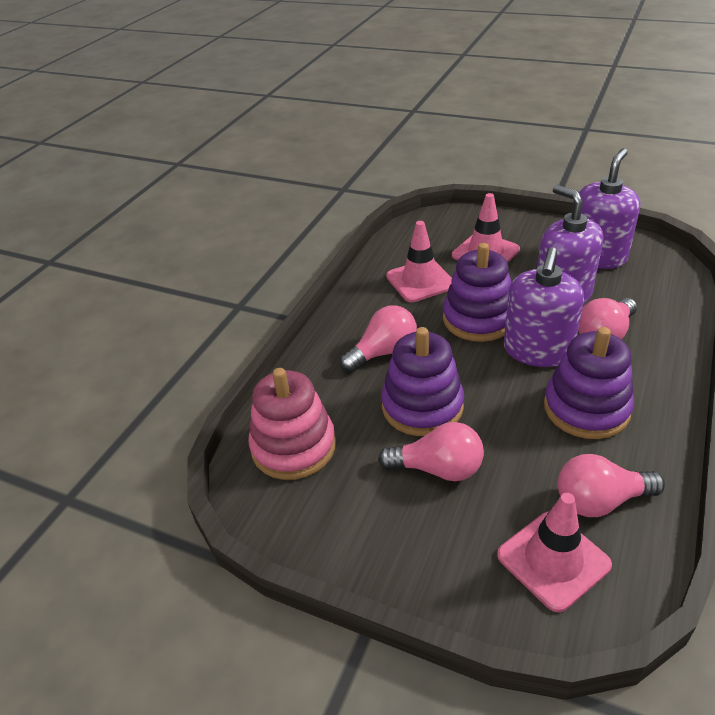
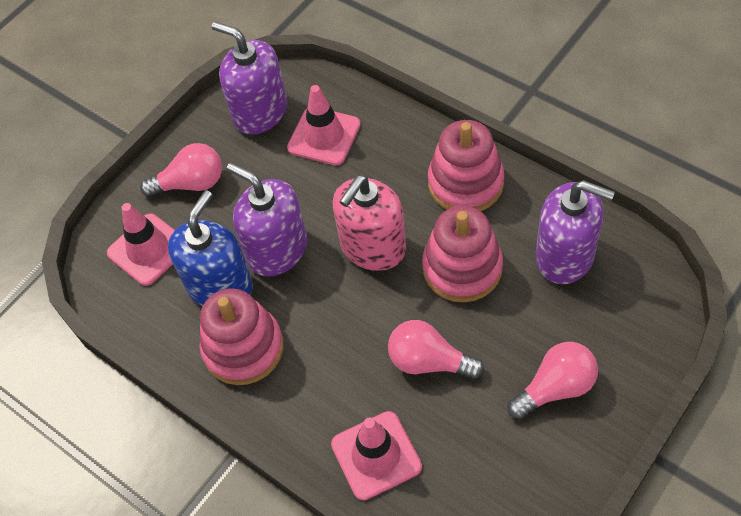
blue soap dispenser: 0 -> 1
pink light bulb: 4 -> 3
pink soap dispenser: 0 -> 1
pink stacking toy: 1 -> 3
purple stacking toy: 3 -> 0

